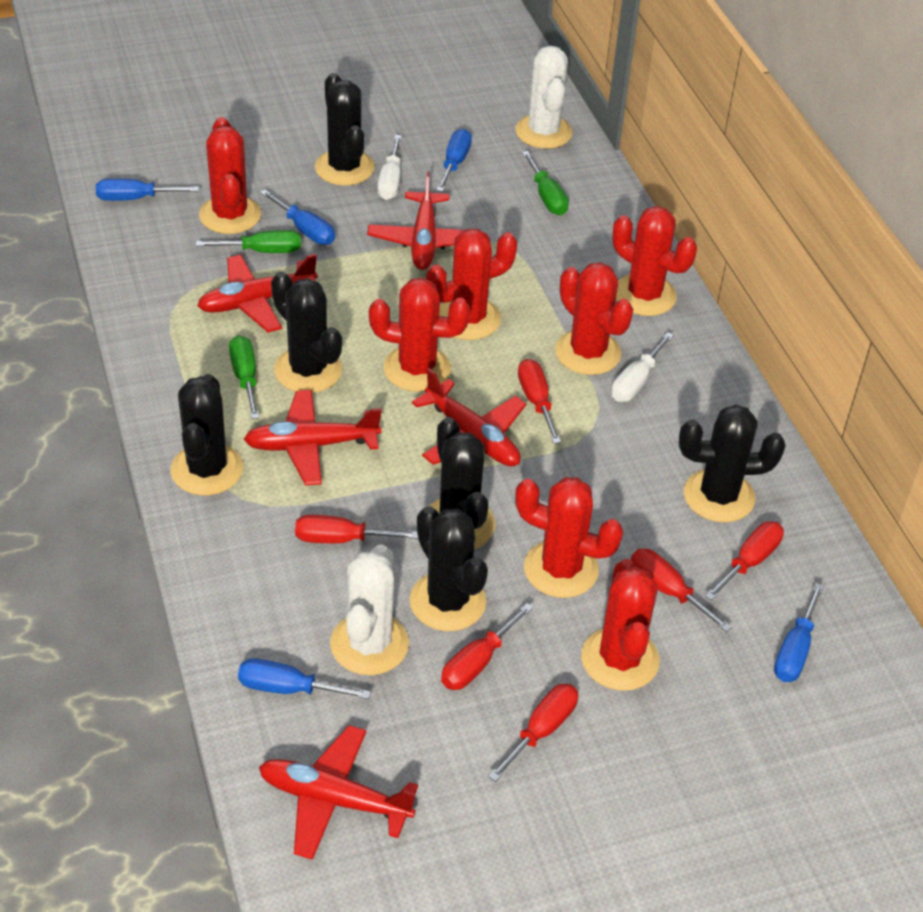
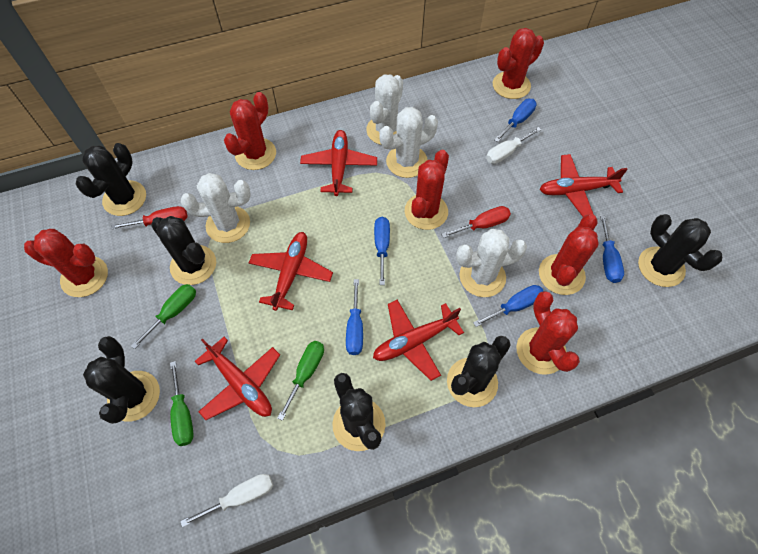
red cactus: 7 -> 6
red screwdriver: 6 -> 2
white cactus: 2 -> 4

